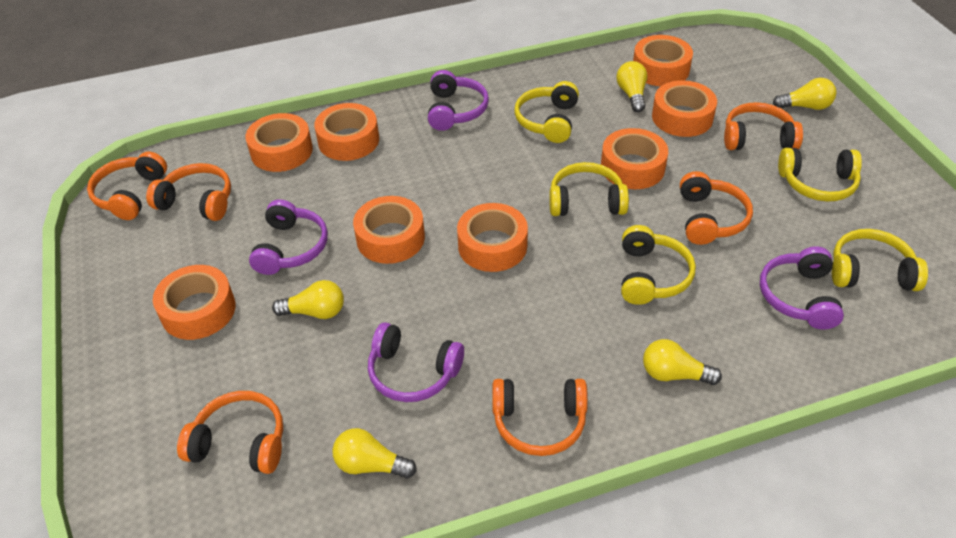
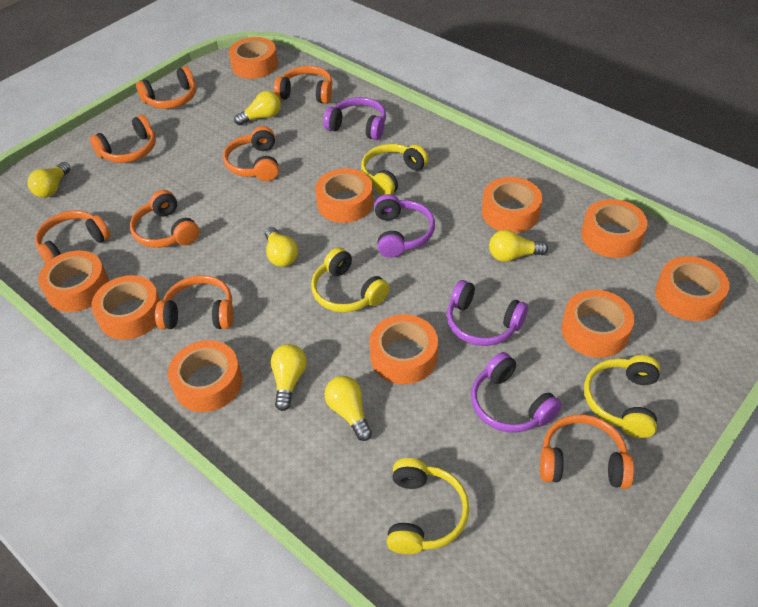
orange headphones: 6 -> 8
orange tape: 8 -> 10
yellow headphones: 5 -> 4
yellow light bulb: 5 -> 6

